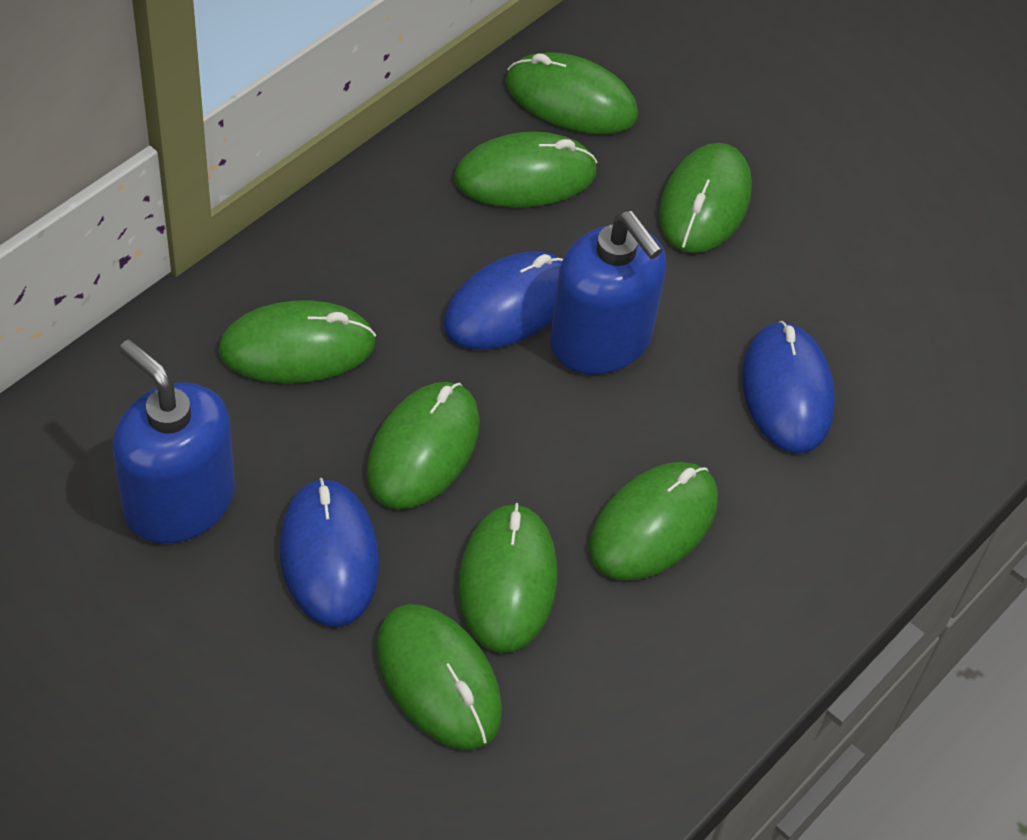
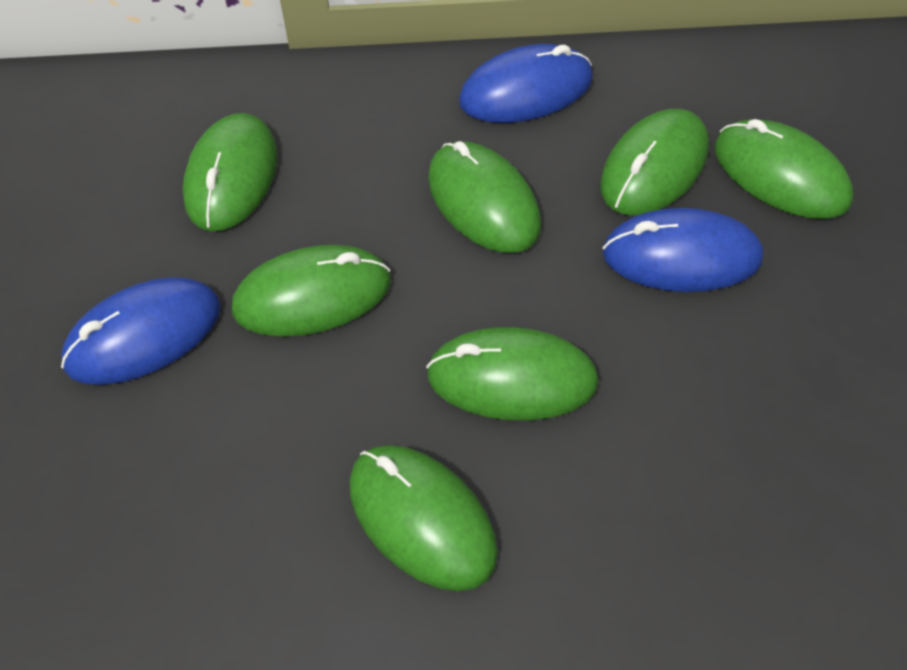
blue soap dispenser: 2 -> 0
green mouse: 8 -> 7

